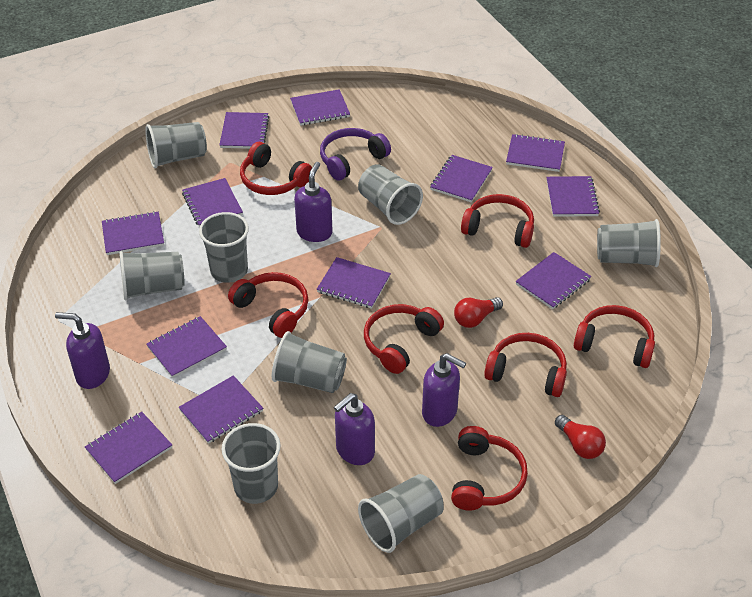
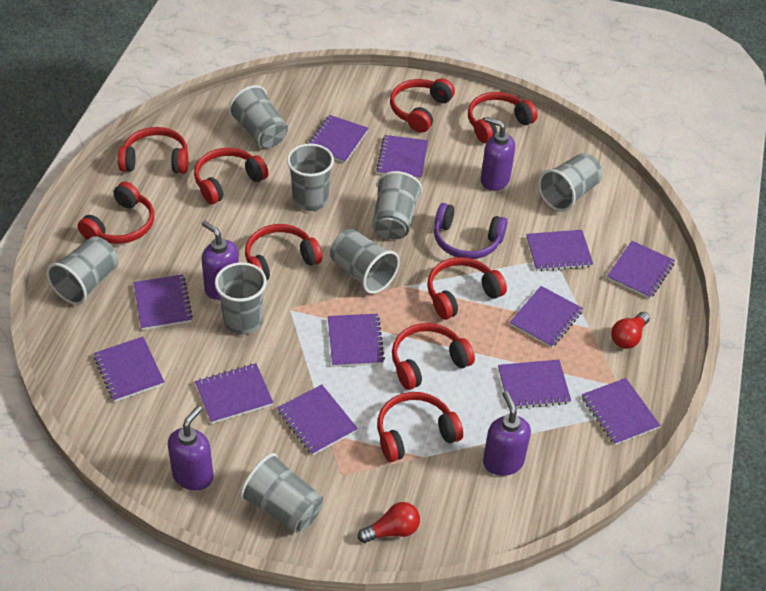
red headphones: 7 -> 9

